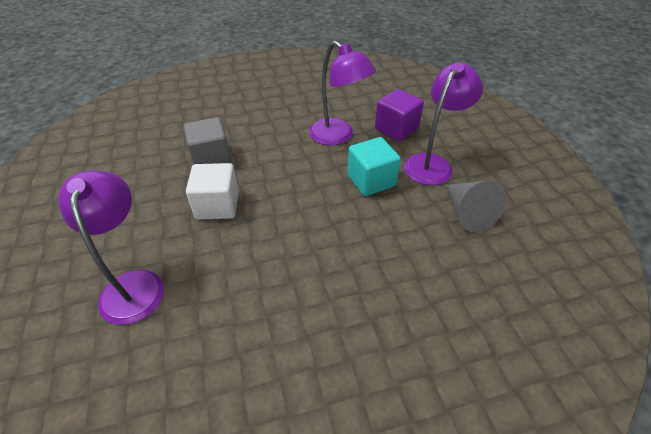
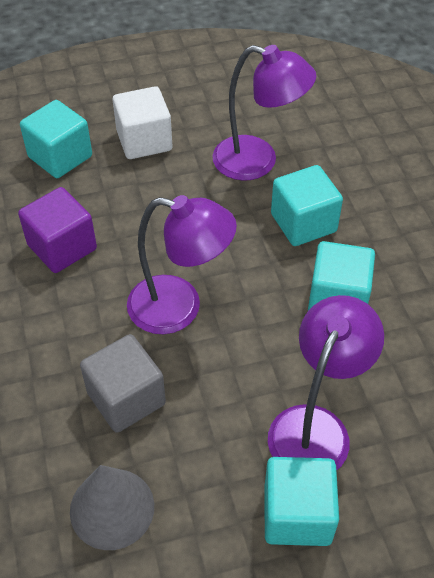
turquoise cube: 1 -> 4

